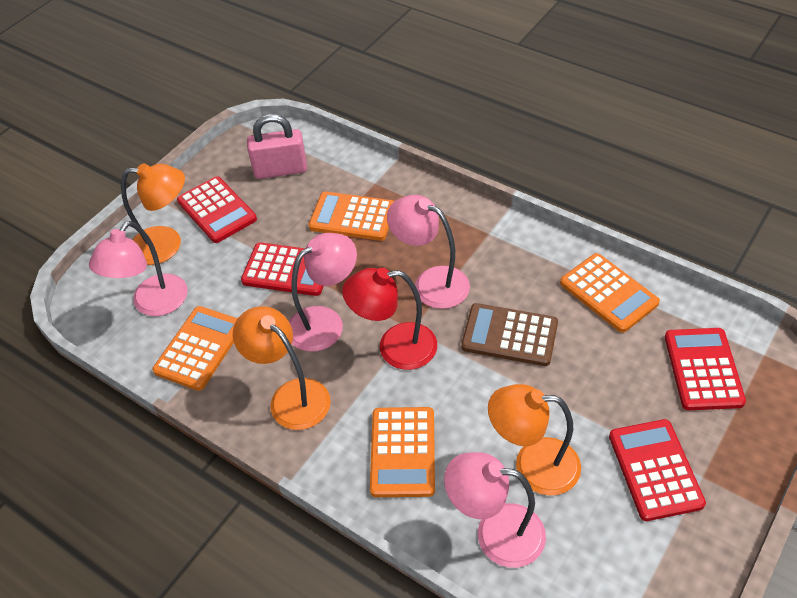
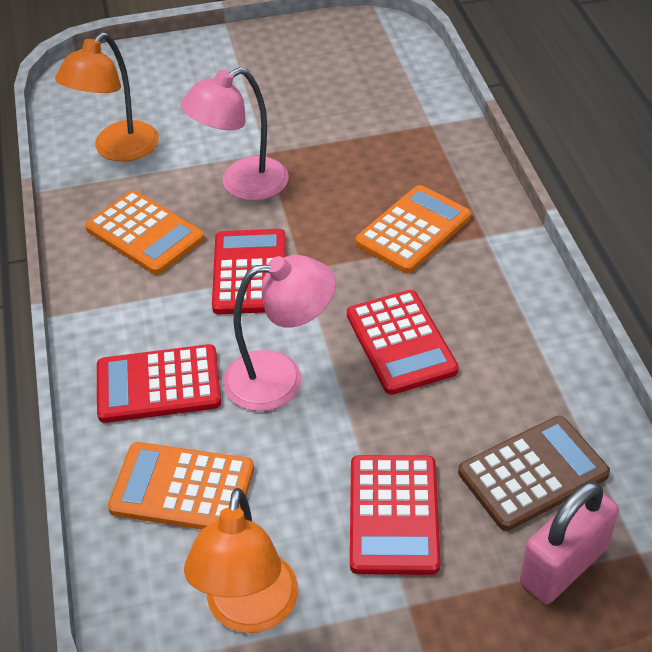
orange calculator: 4 -> 3
orange lamp: 3 -> 2
pink lamp: 4 -> 2
red lamp: 1 -> 0

